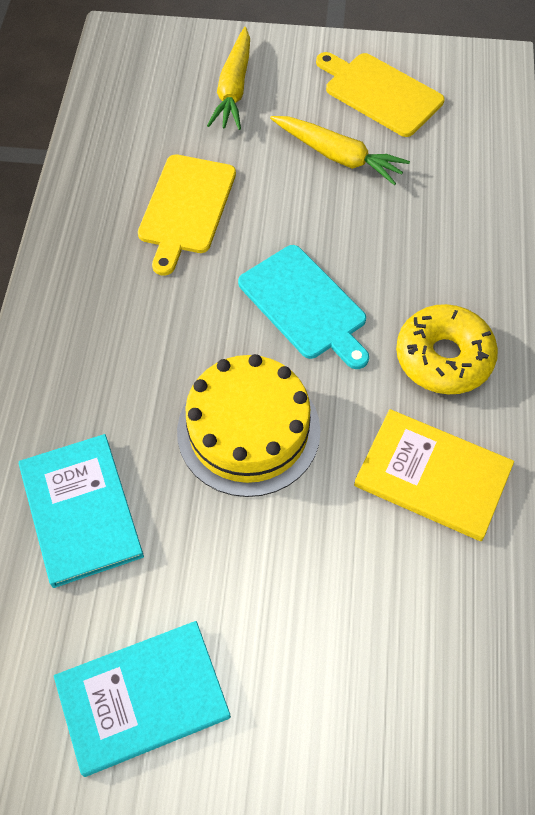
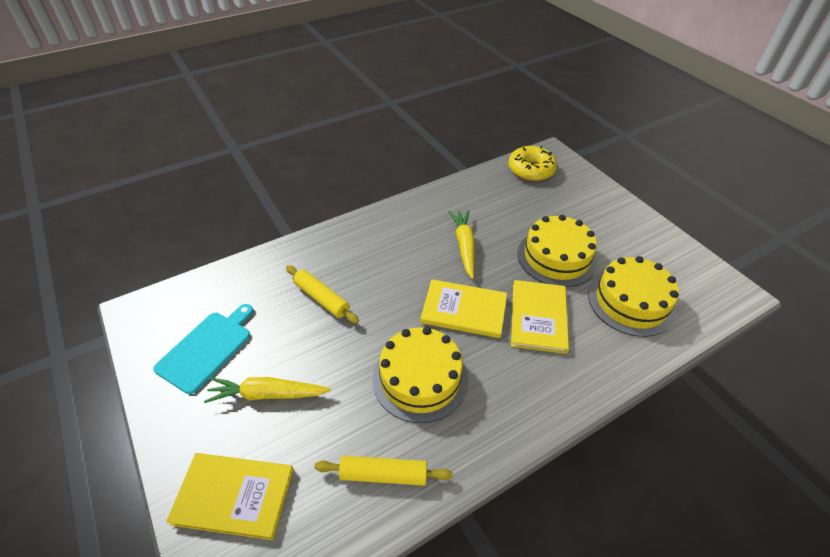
turquoise book: 2 -> 0
yellow book: 1 -> 3
yellow cake: 1 -> 3
yellow cutting board: 2 -> 0
yellow rolling pin: 0 -> 2

